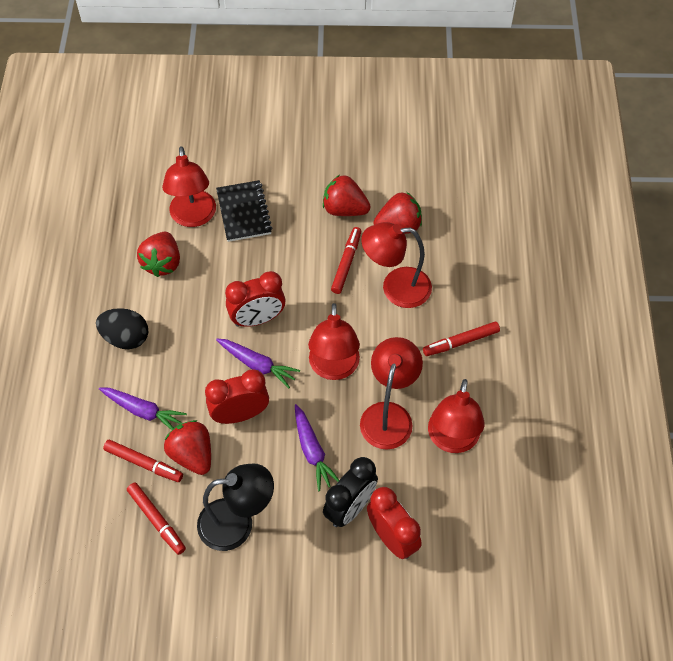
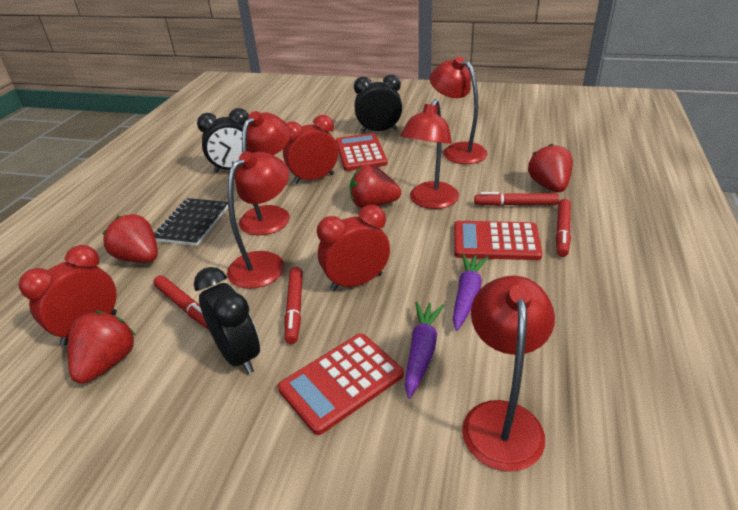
black clock: 1 -> 3
black egg: 1 -> 0
black lamp: 1 -> 0
purple carrot: 3 -> 2
red calculator: 0 -> 3

